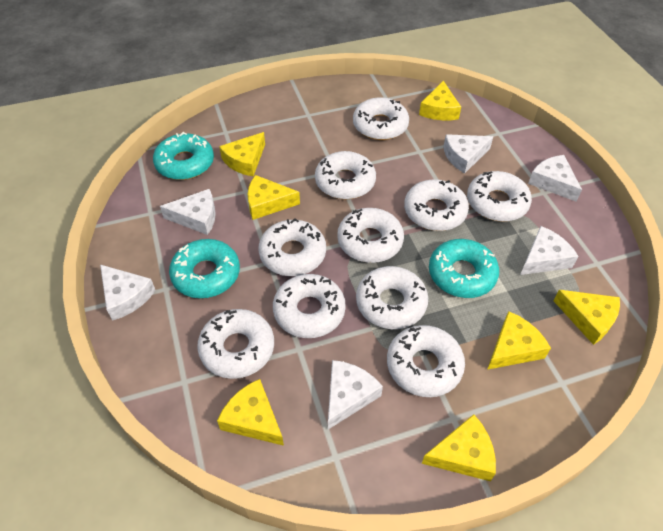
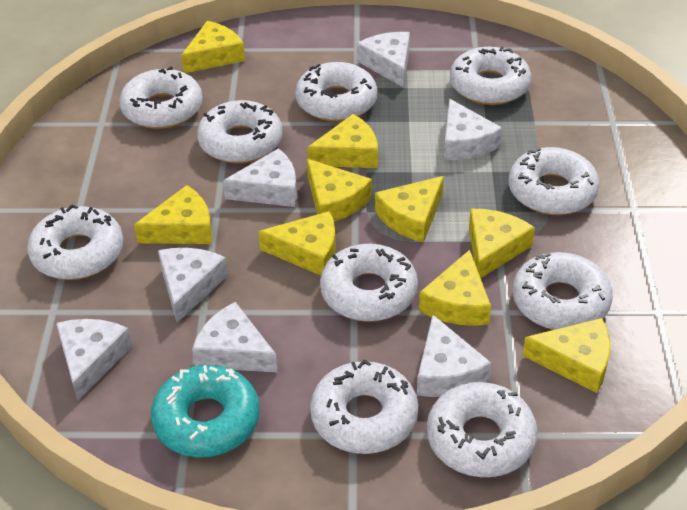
turquoise donut: 3 -> 1
white cheese: 6 -> 7
yellow cheese: 7 -> 9

